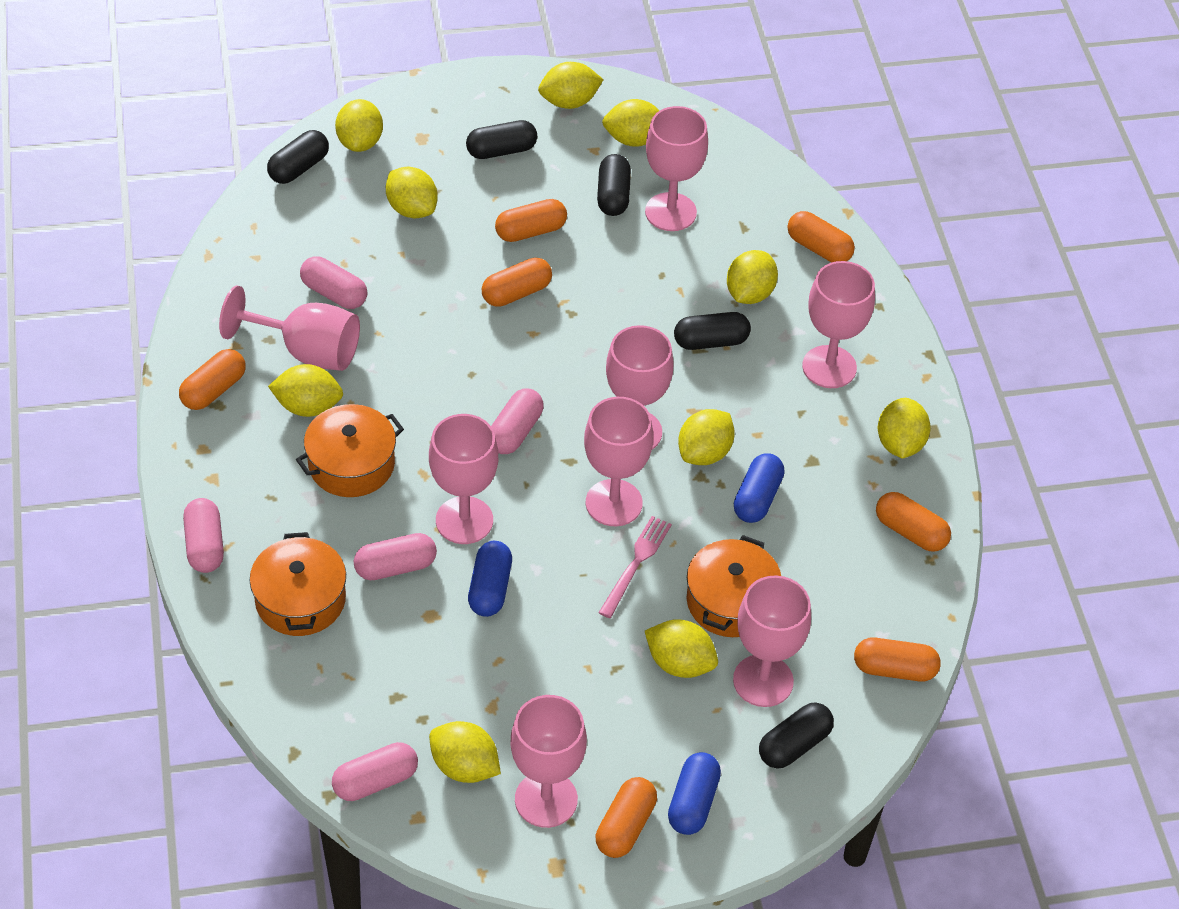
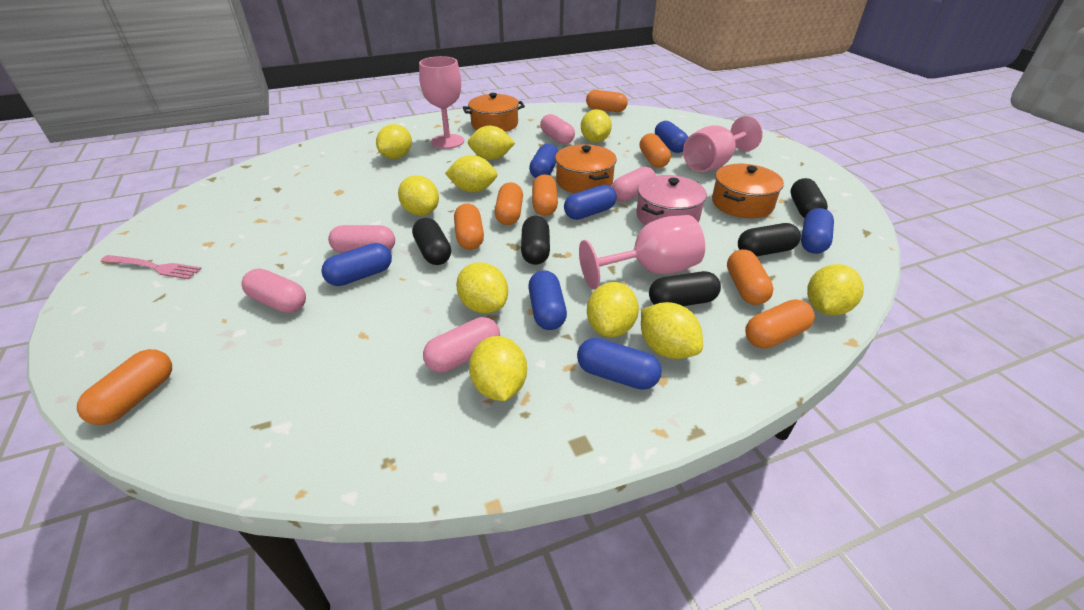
blue capsule: 3 -> 7
orange capsule: 7 -> 8
pink goblet: 8 -> 3
pink pot: 0 -> 1

